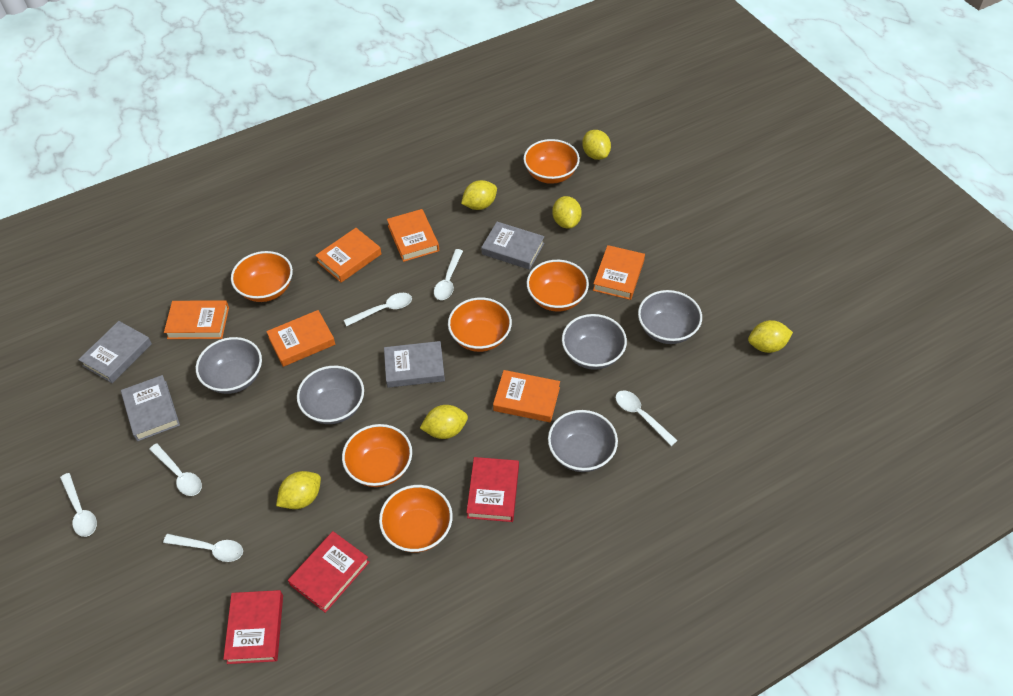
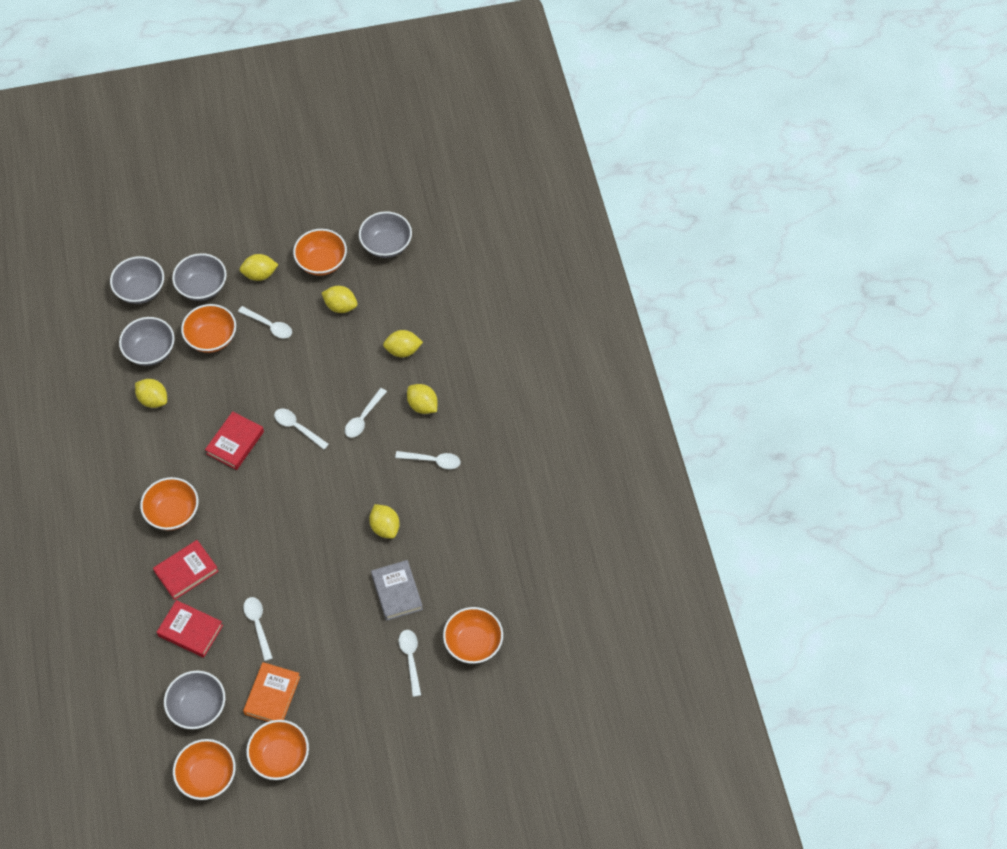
grey book: 4 -> 1
orange book: 6 -> 1

